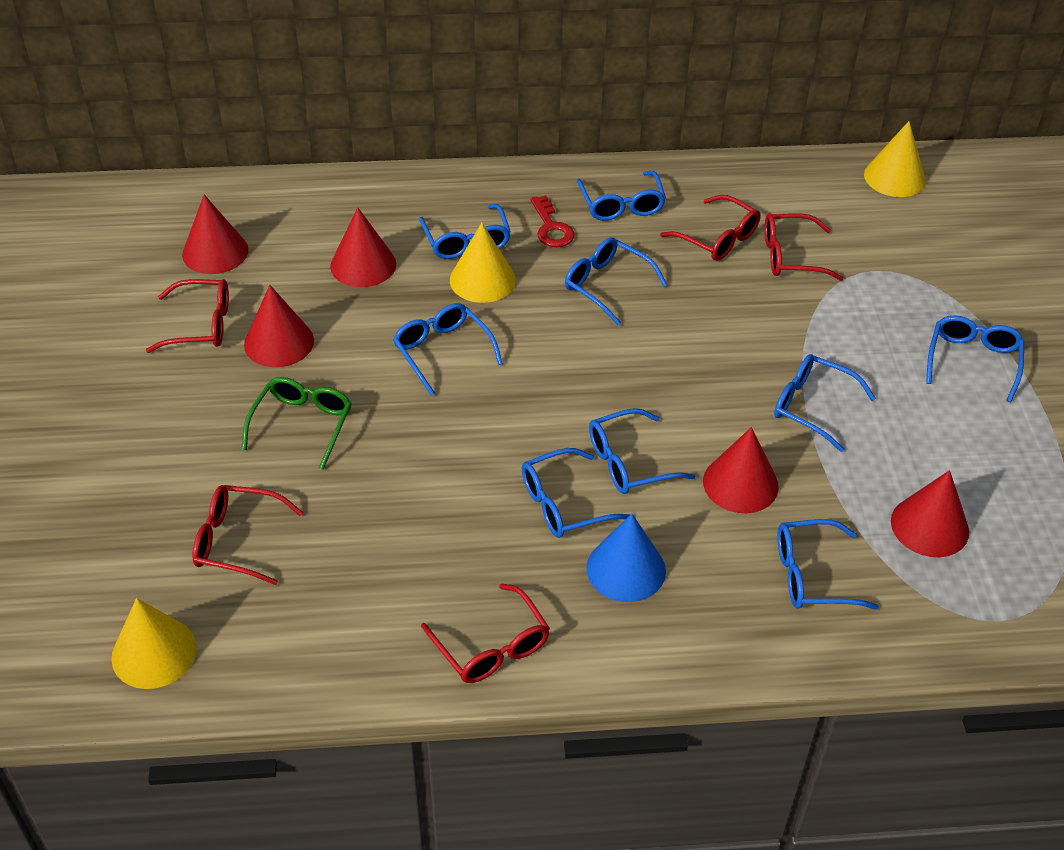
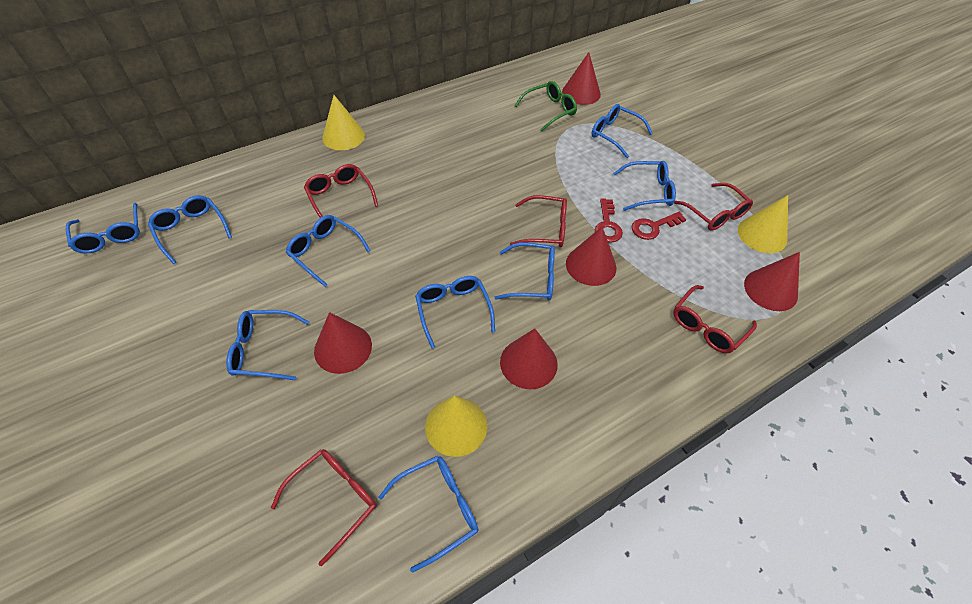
blue cone: 1 -> 0
red key: 1 -> 2

